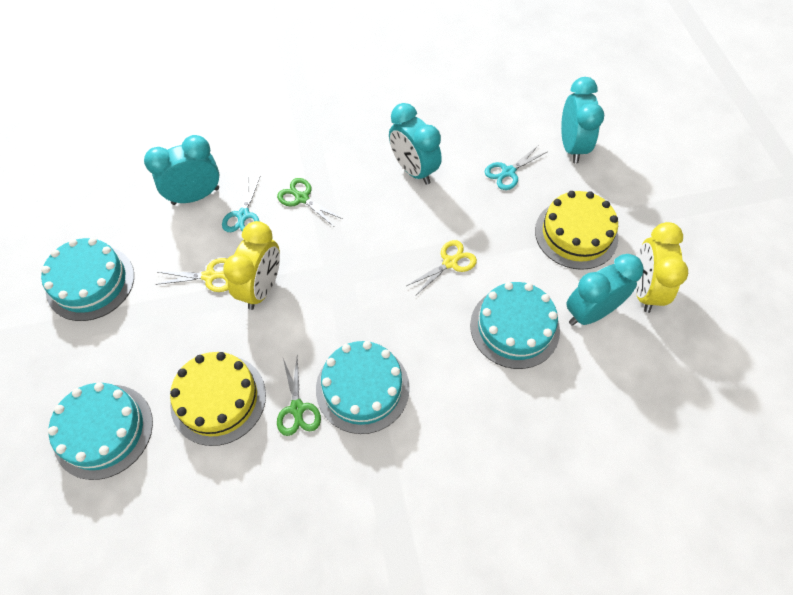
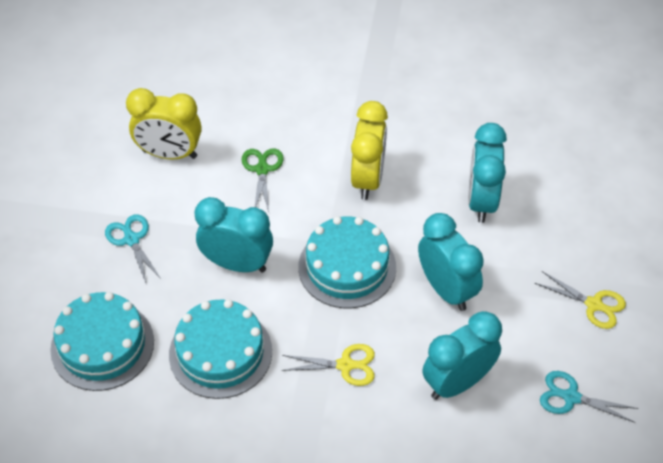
green scissors: 2 -> 1
turquoise cake: 4 -> 3
yellow cake: 2 -> 0

